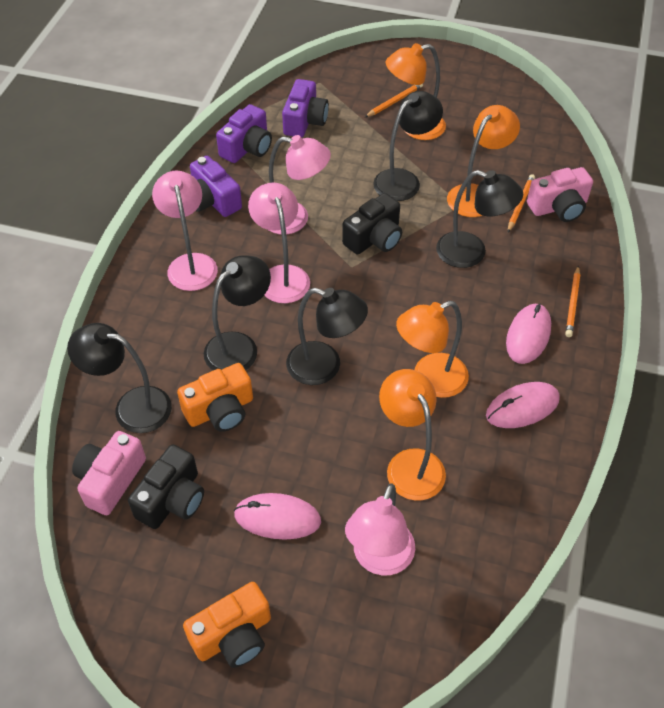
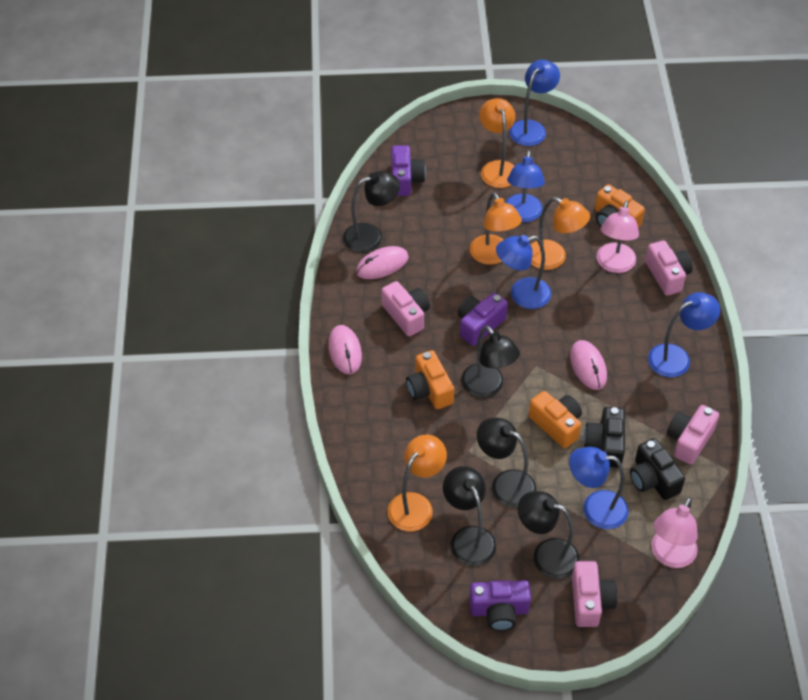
blue lamp: 0 -> 5
orange camera: 2 -> 3
orange pencil: 3 -> 0
pink camera: 2 -> 4
pink lamp: 4 -> 2

